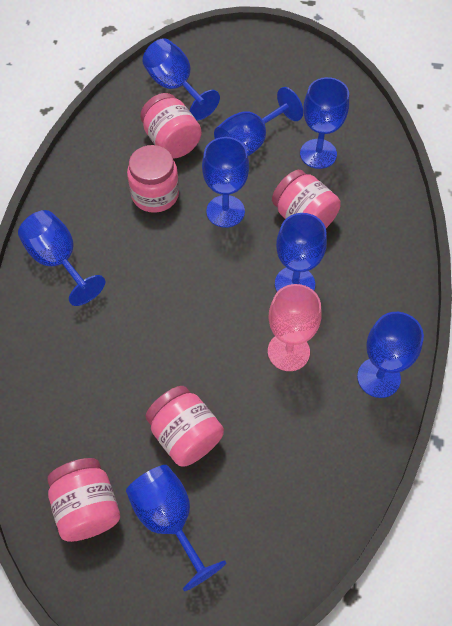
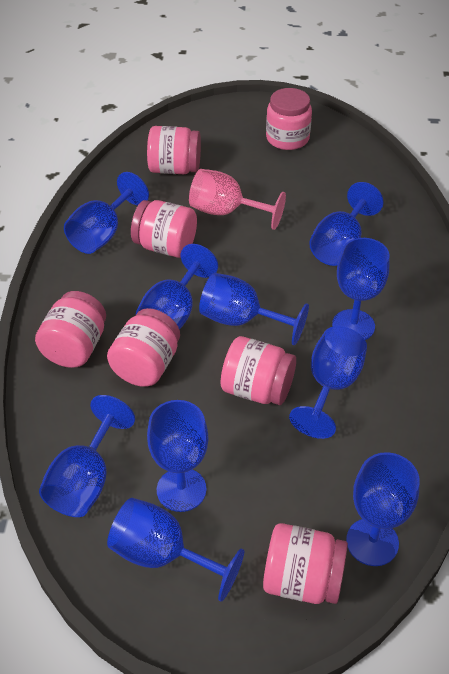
blue goblet: 8 -> 10
pink jar: 5 -> 7

